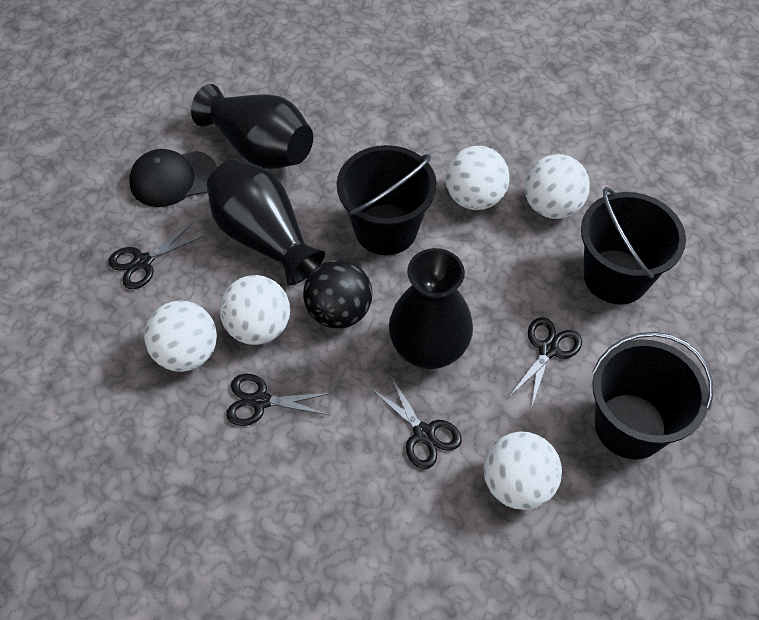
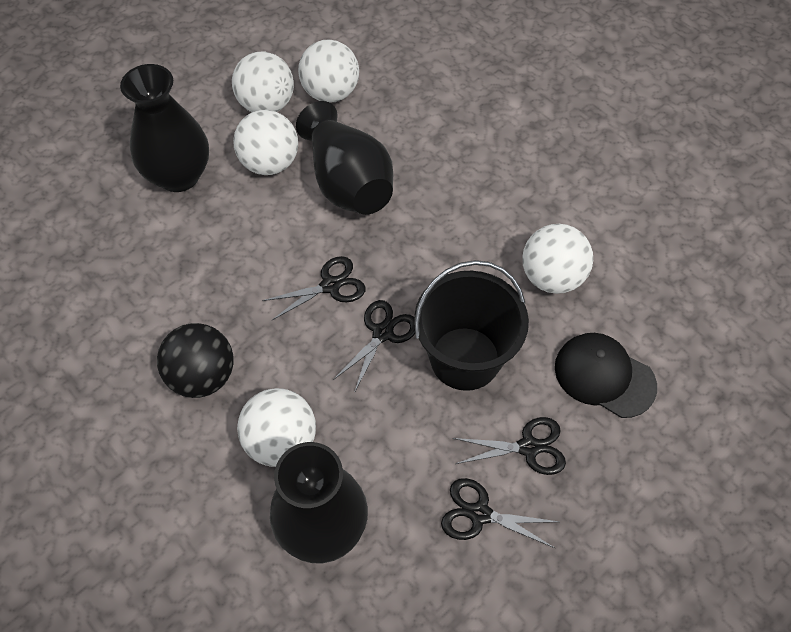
black bucket: 3 -> 1

